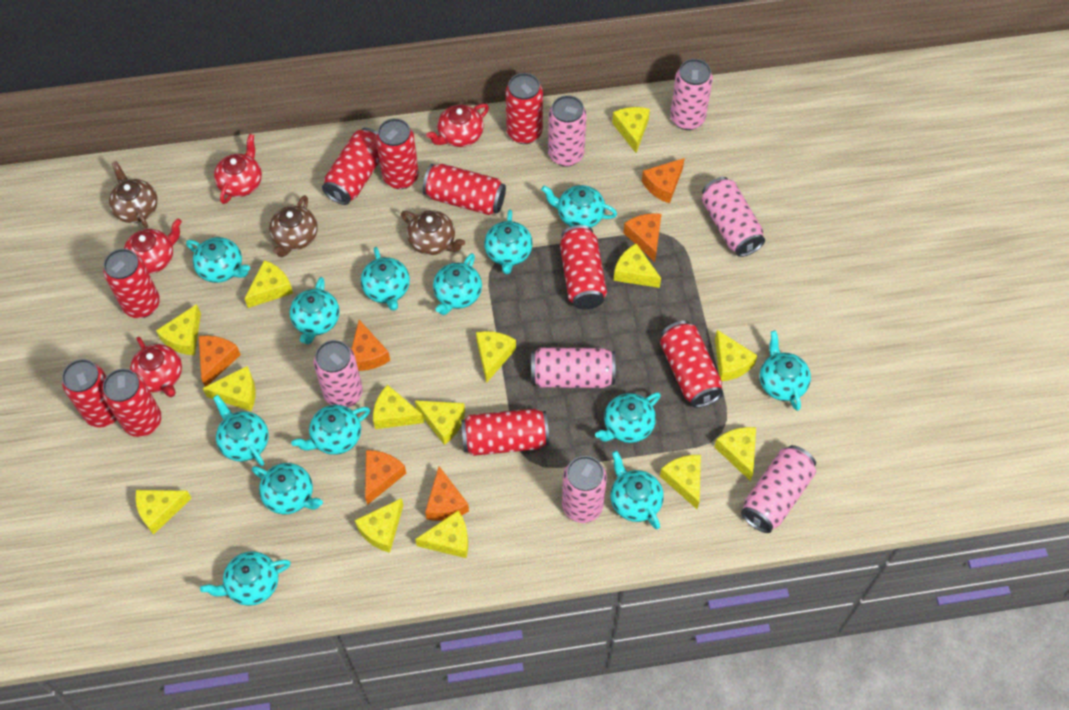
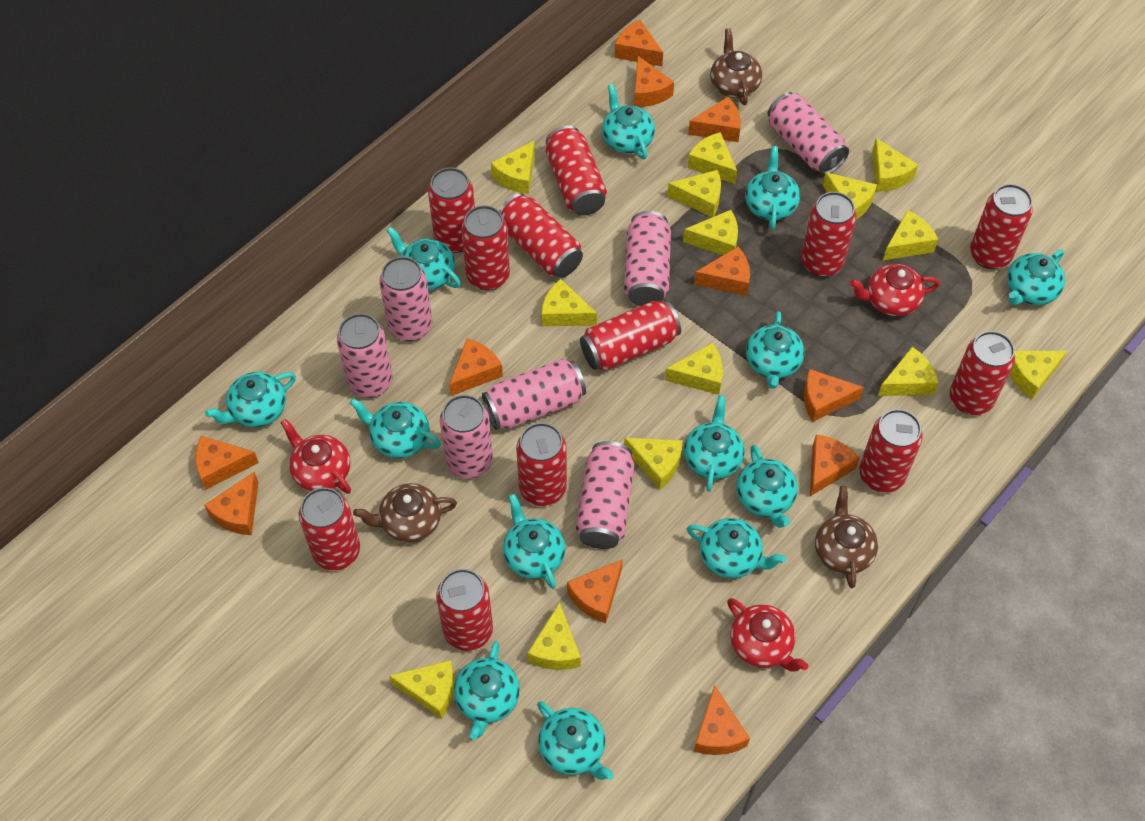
orange cheese: 6 -> 11
red can: 10 -> 12
red teapot: 4 -> 3

